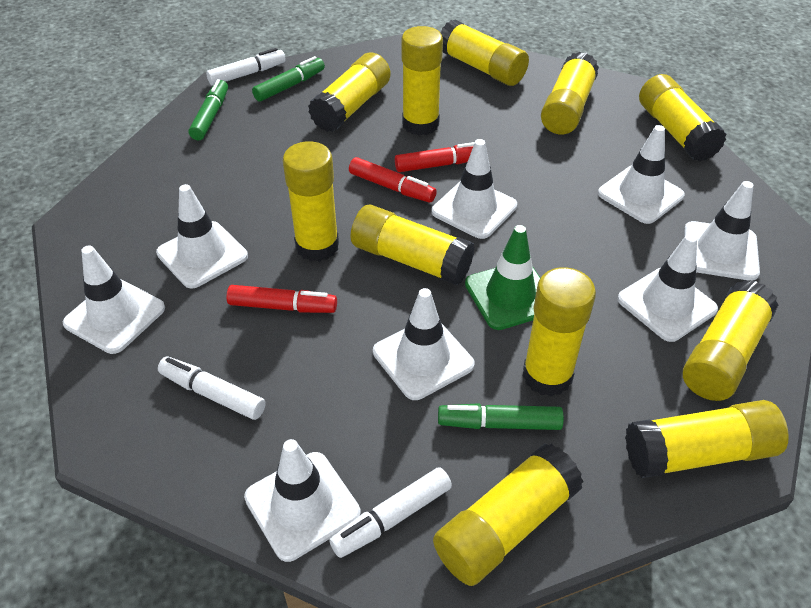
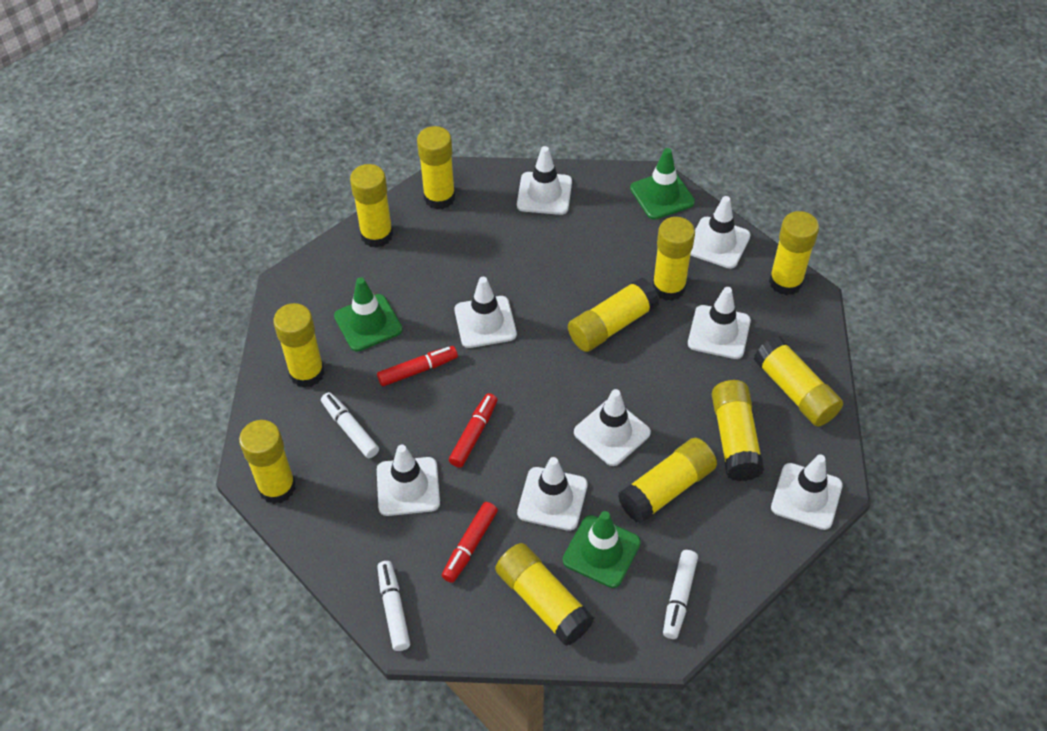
green marker: 3 -> 0
green traffic cone: 1 -> 3

